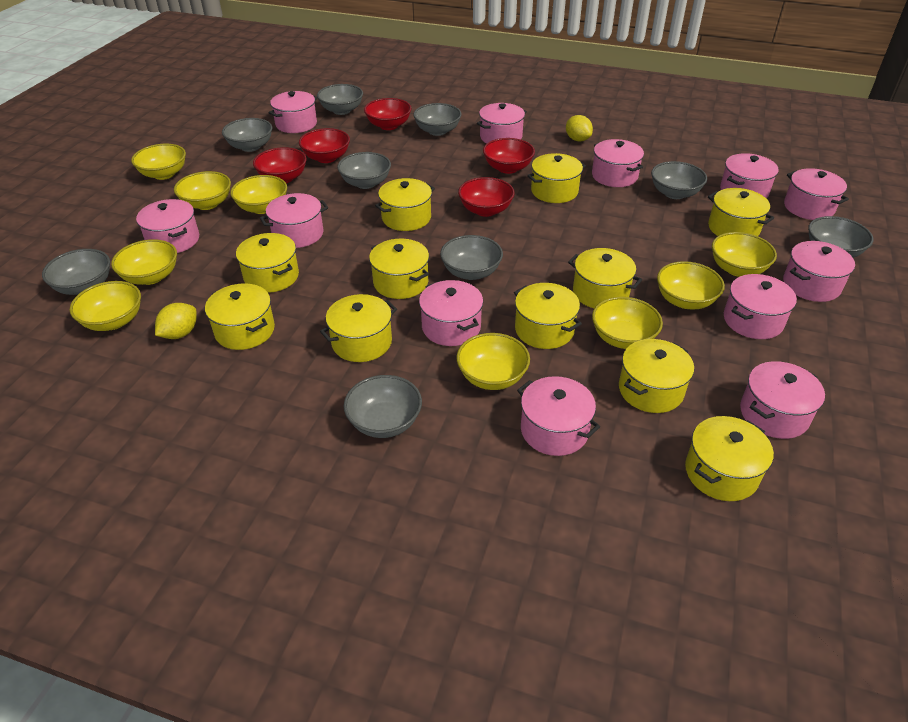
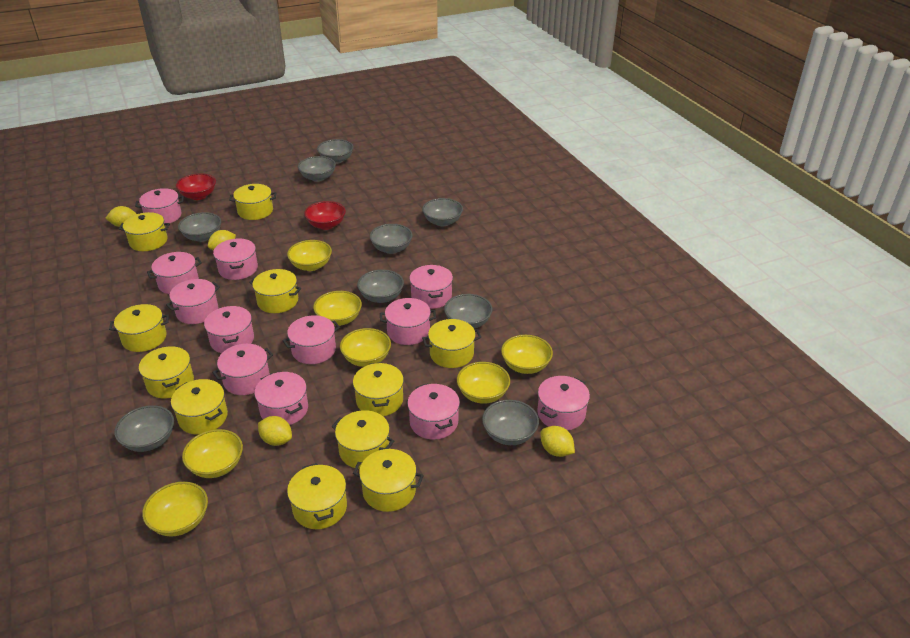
red bowl: 5 -> 2
yellow bowl: 9 -> 7
yellow lemon: 2 -> 4

